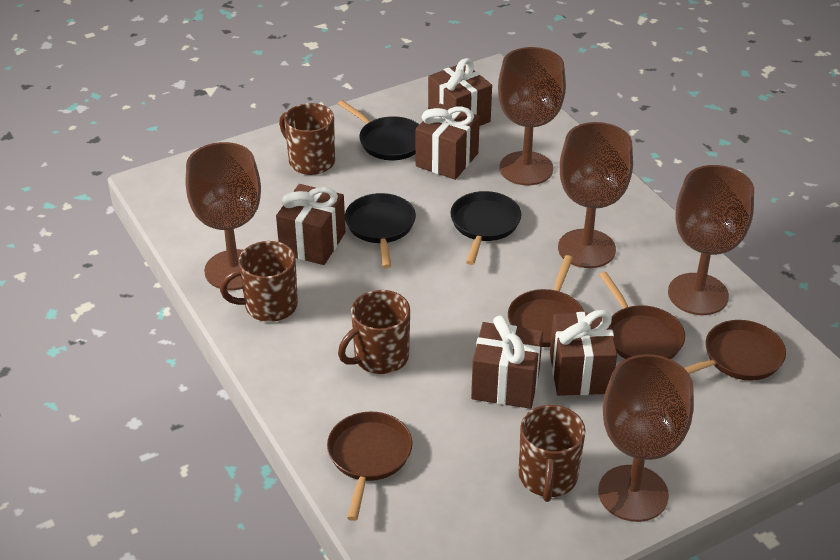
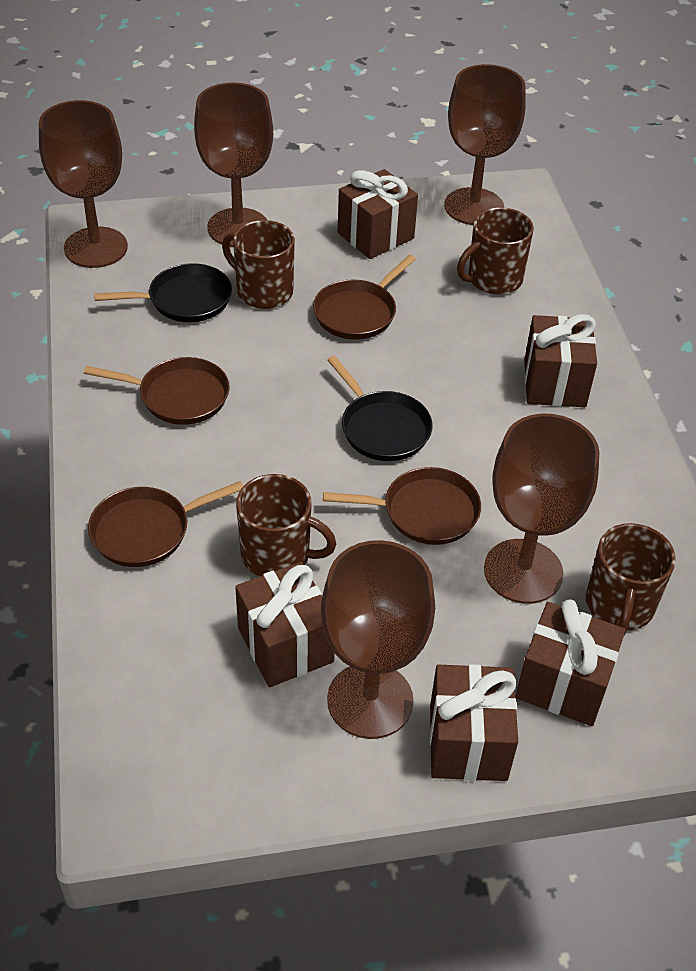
black pan: 3 -> 2

